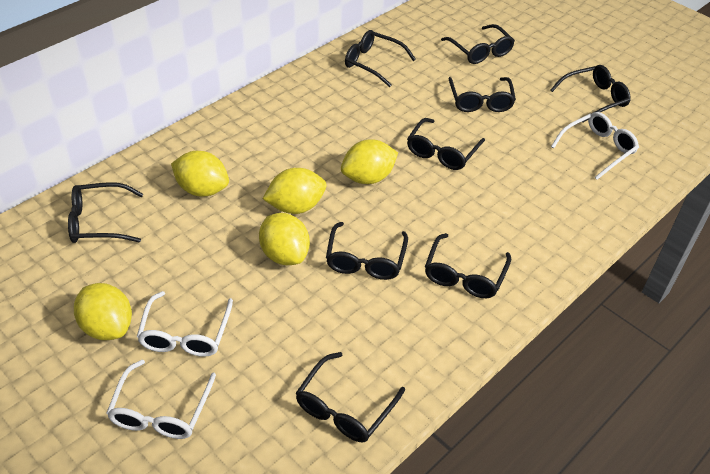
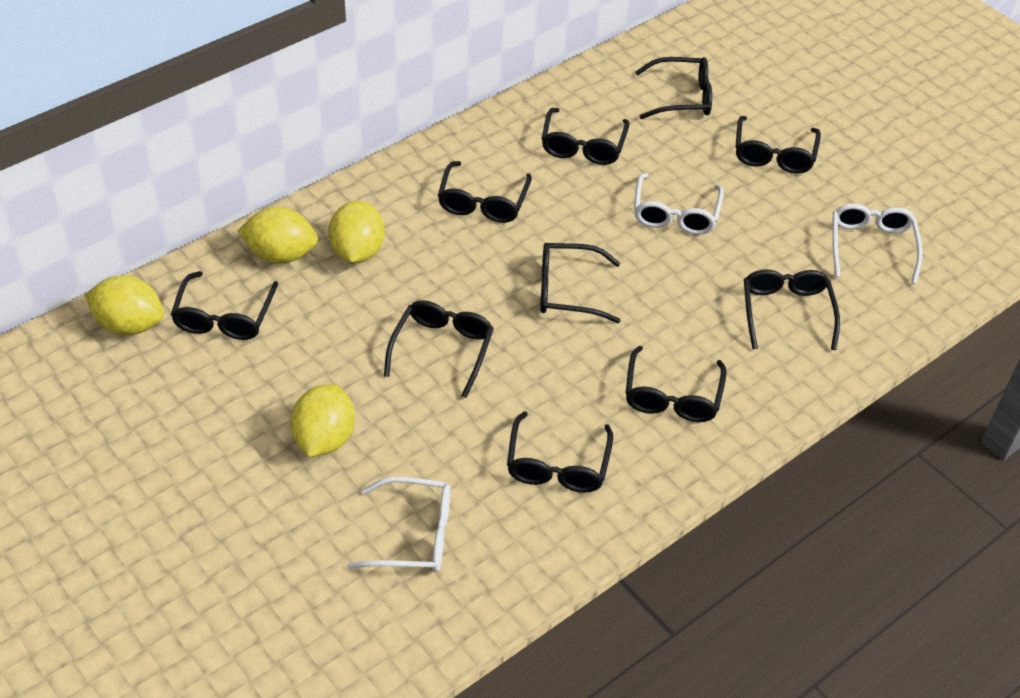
black glasses: 9 -> 10
yellow lemon: 5 -> 4

